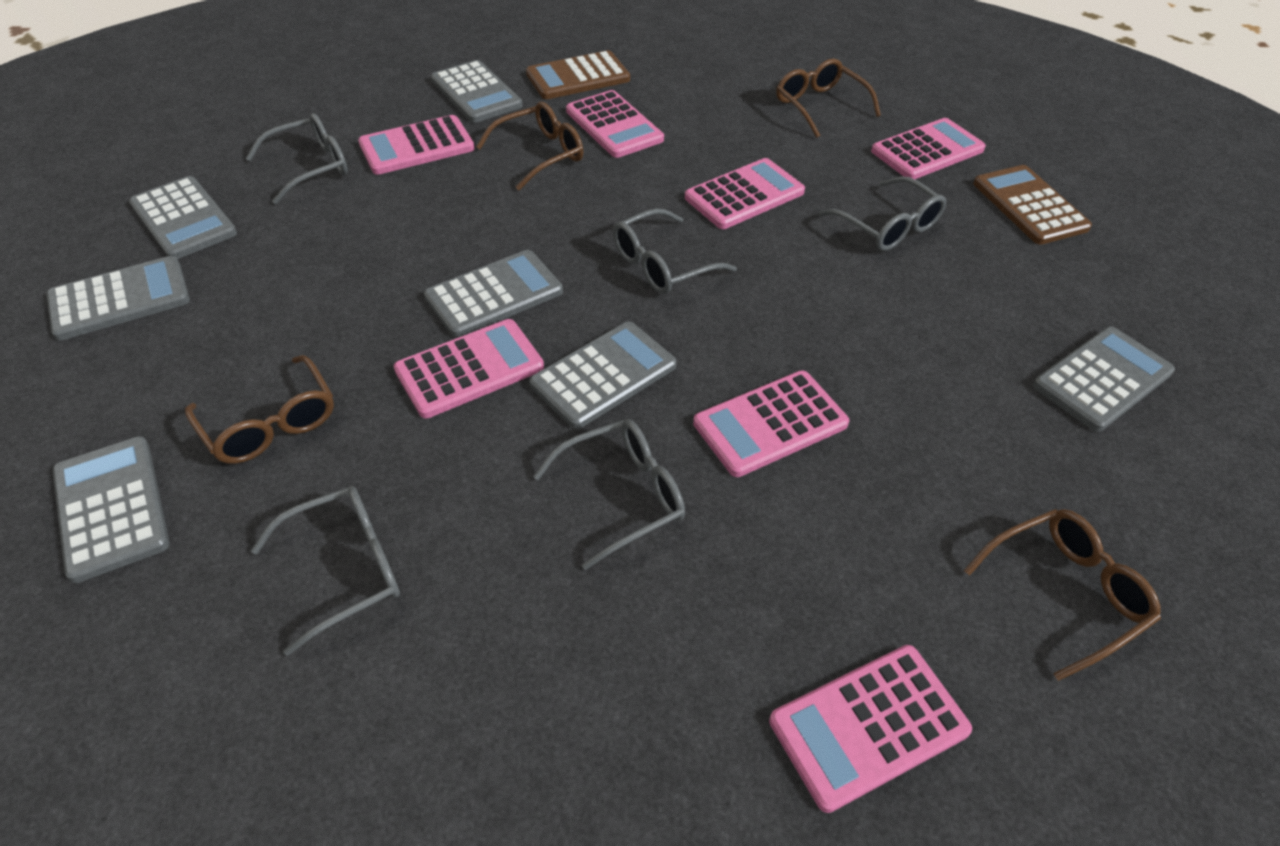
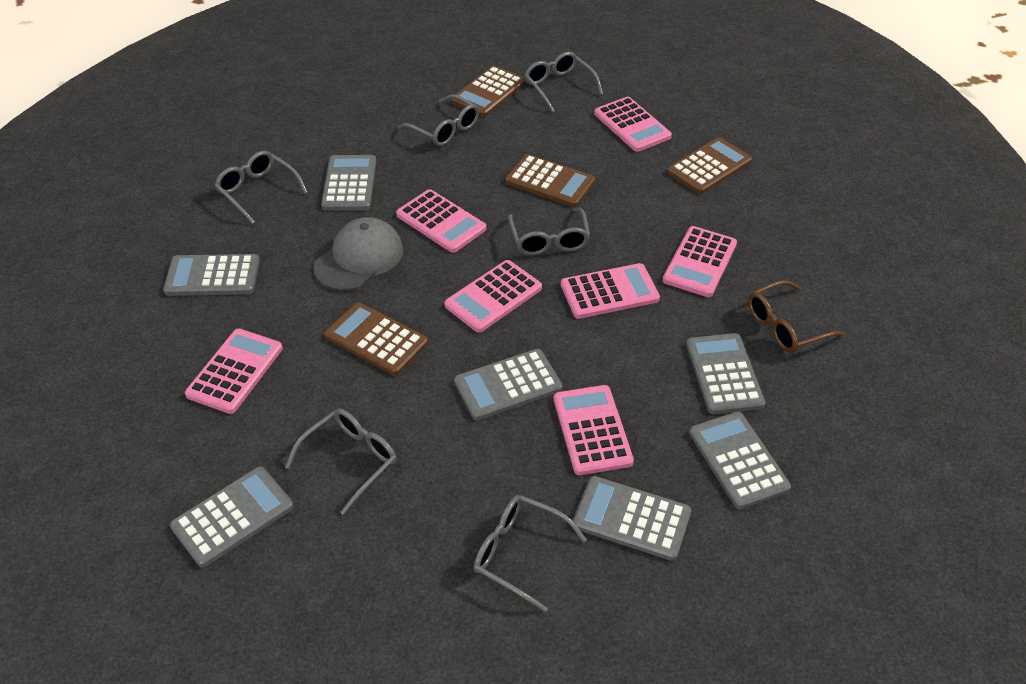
brown calculator: 2 -> 4
brown glasses: 4 -> 1
grey cap: 0 -> 1
grey glasses: 5 -> 6

